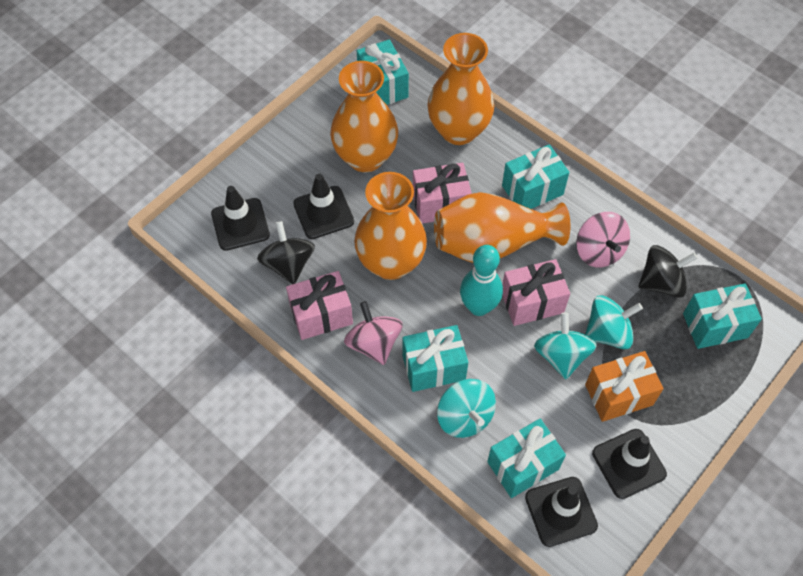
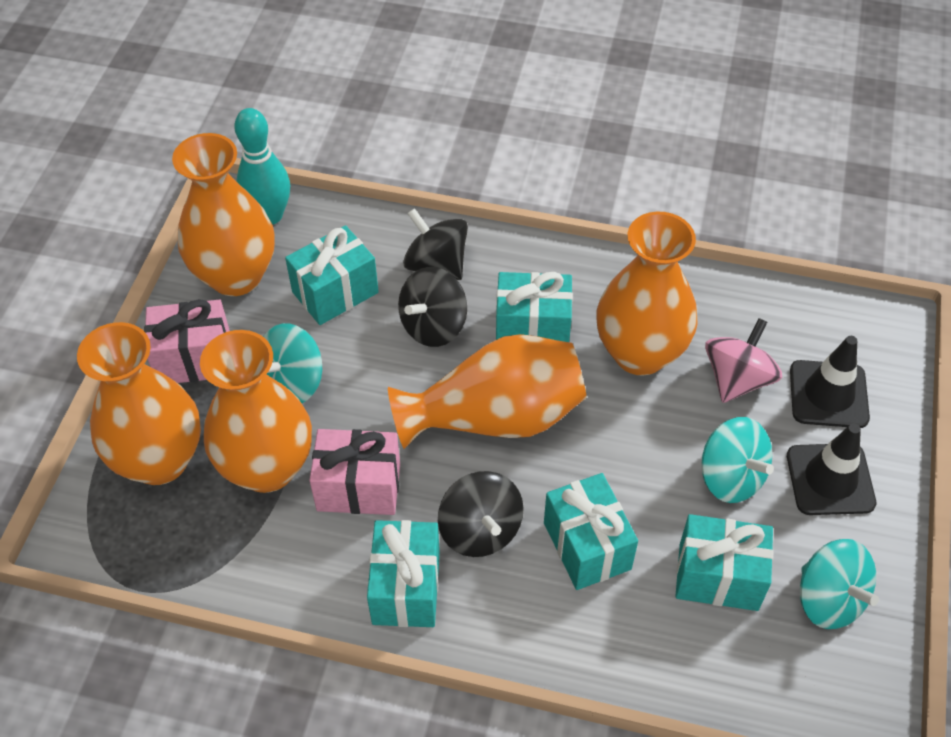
black spinning top: 2 -> 3
black traffic cone: 4 -> 2
orange gift: 1 -> 0
orange vase: 4 -> 5
pink gift: 3 -> 2
pink spinning top: 2 -> 1

